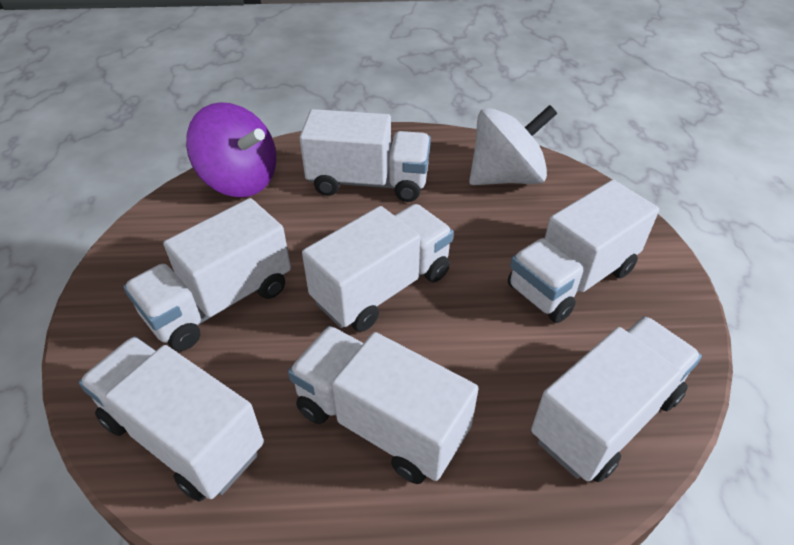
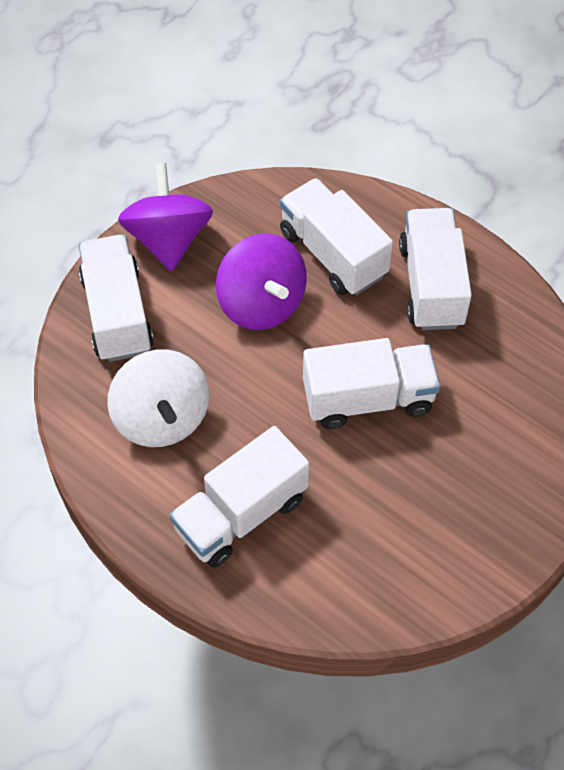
purple spinning top: 1 -> 2
white truck: 7 -> 5

